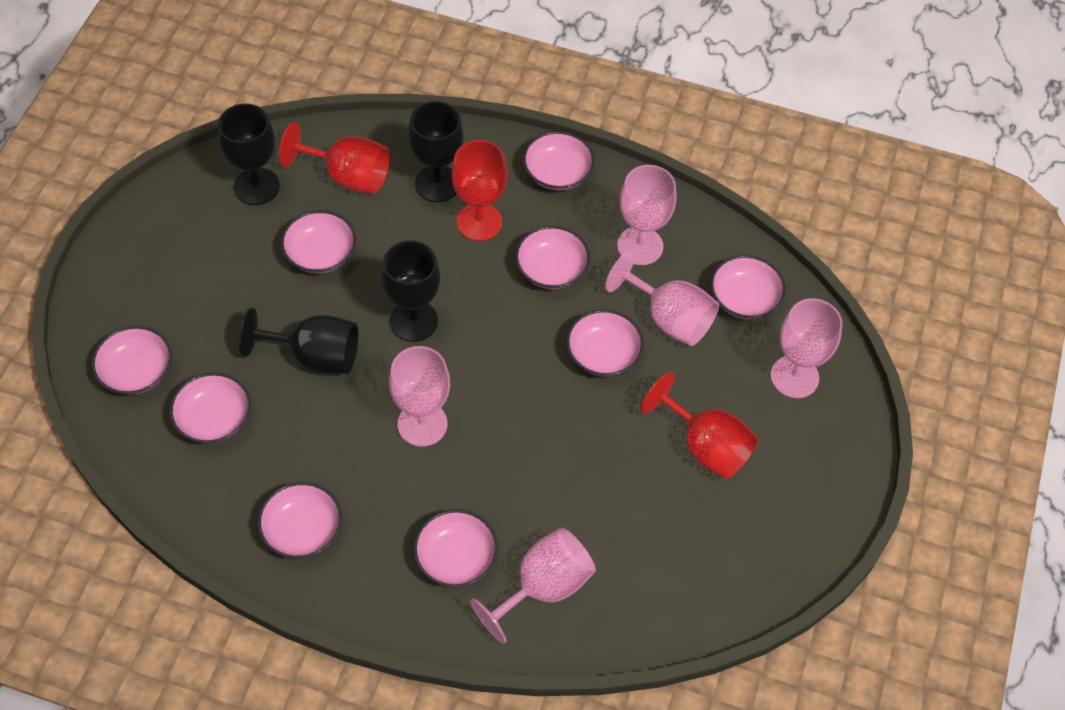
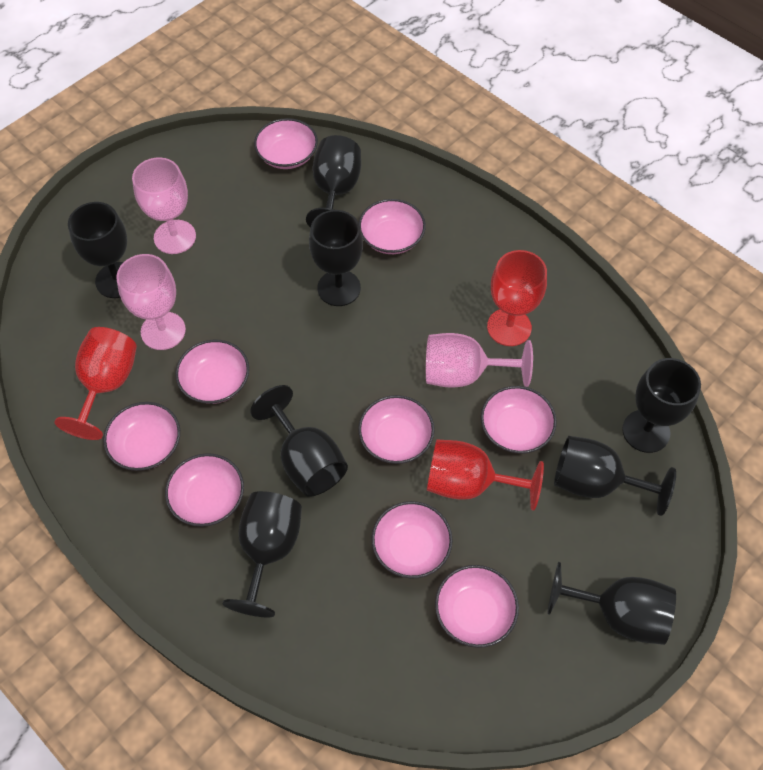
black goblet: 4 -> 8
pink goblet: 5 -> 3

